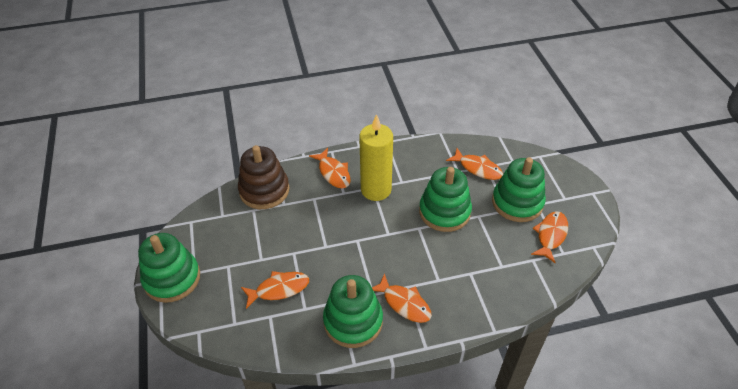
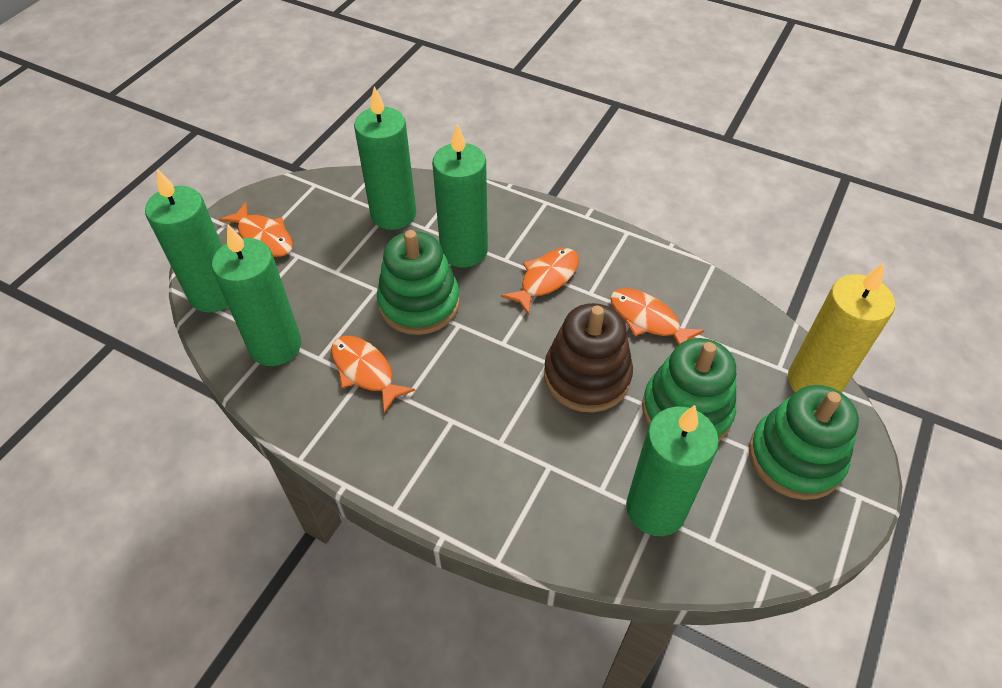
green candle: 0 -> 5
green stacking toy: 4 -> 3
orange fish: 5 -> 4

